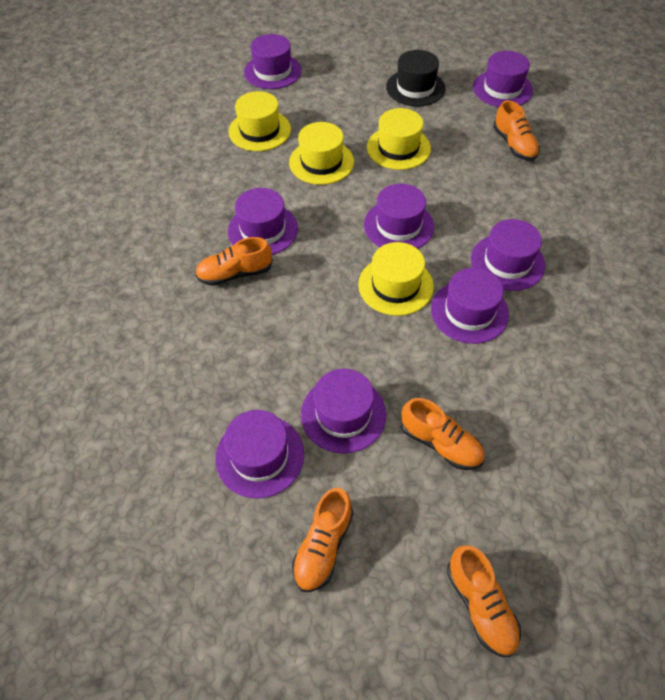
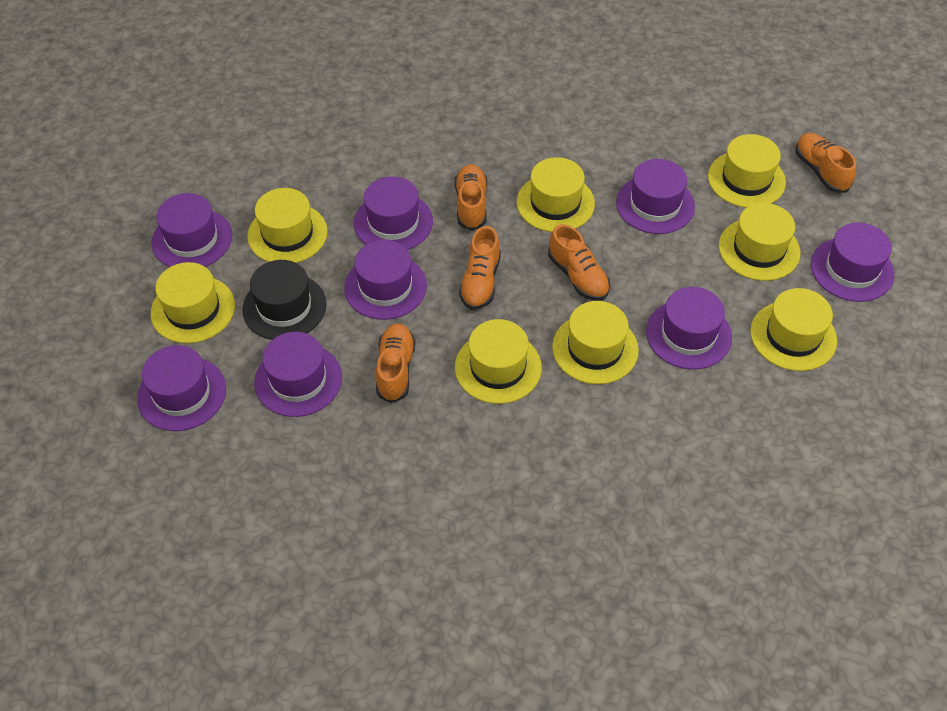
yellow hat: 4 -> 8

